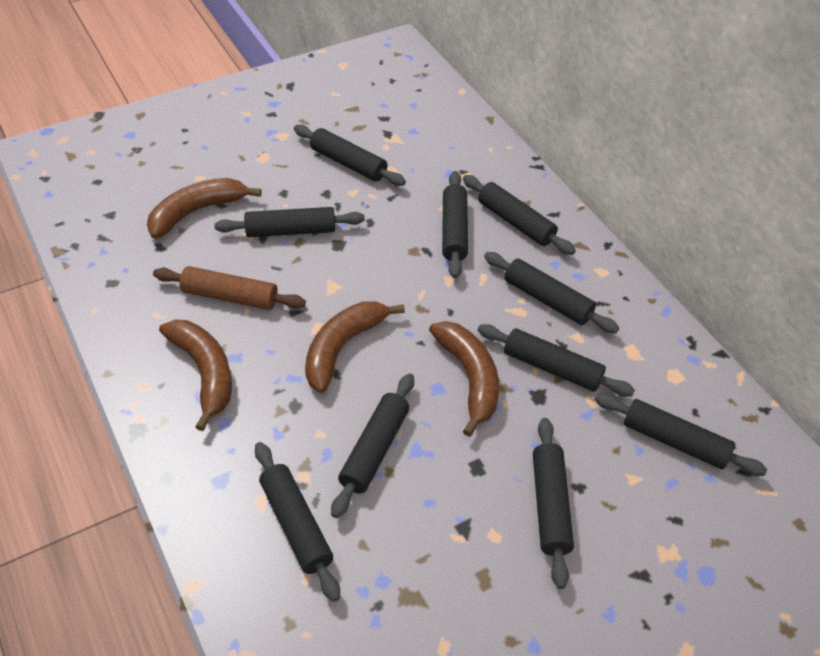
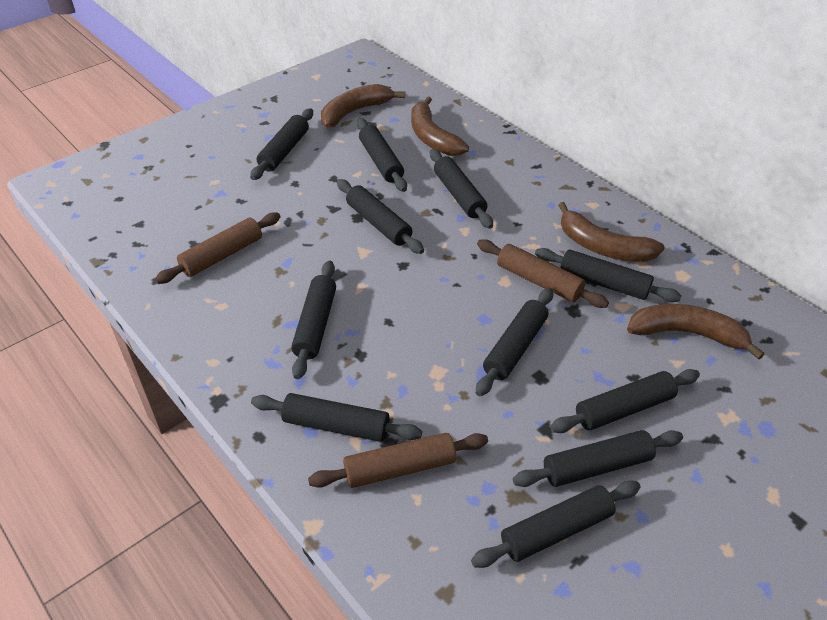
black rolling pin: 10 -> 11
brown rolling pin: 1 -> 3

